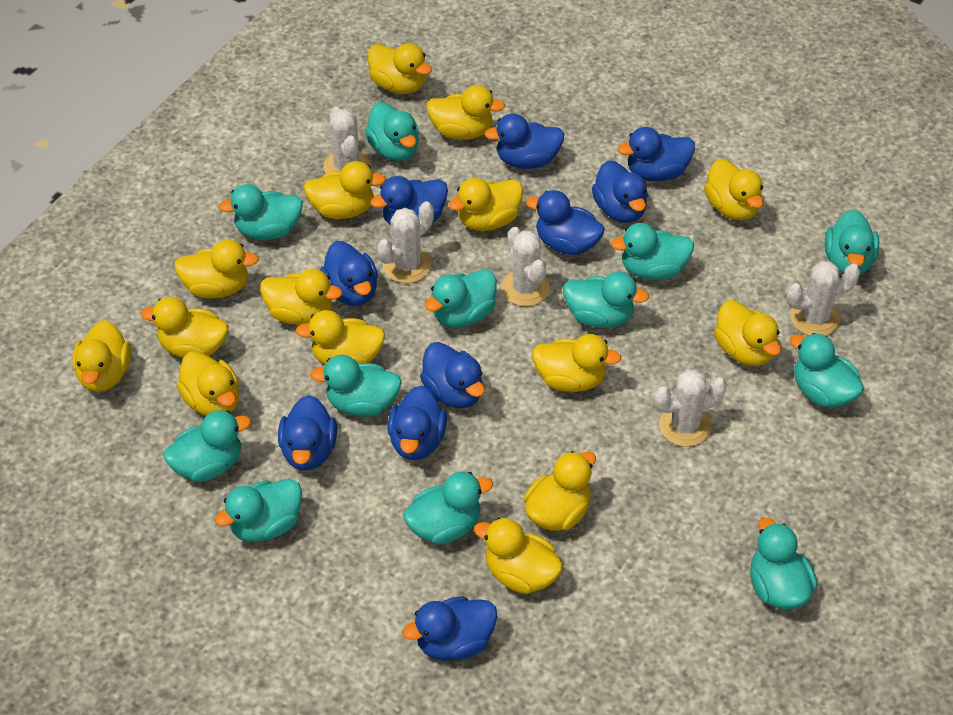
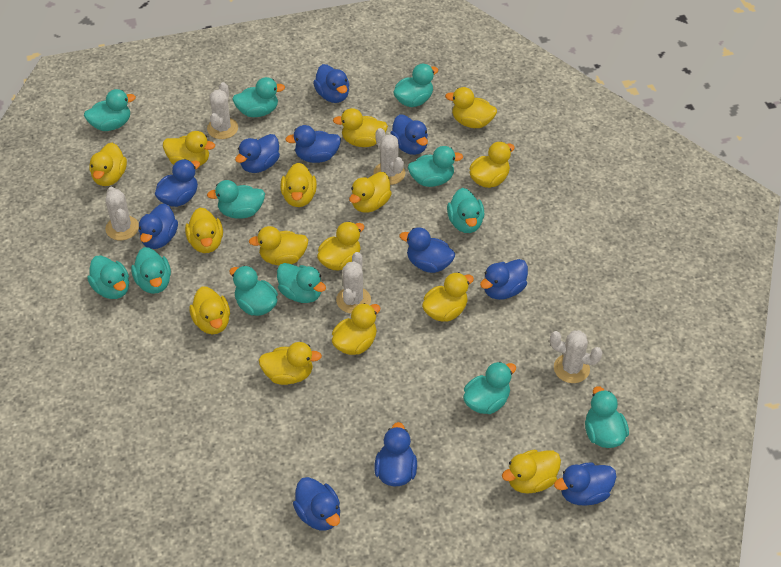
blue duck: 10 -> 11

